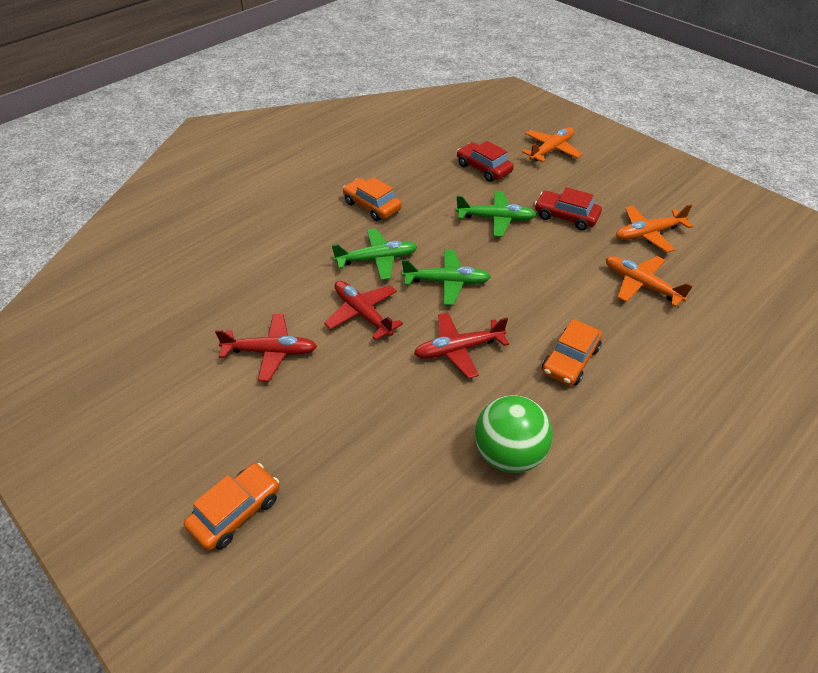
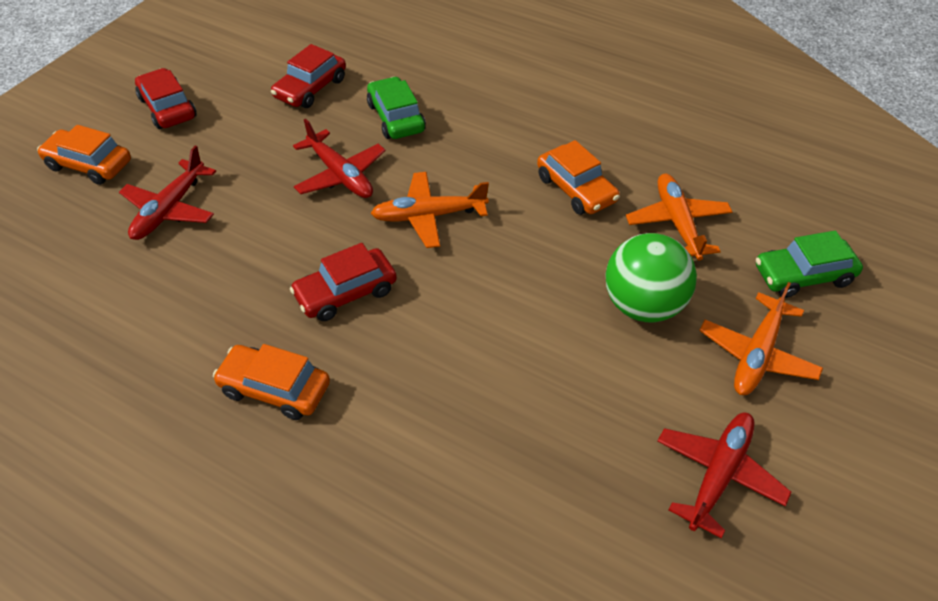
green car: 0 -> 2
green plane: 3 -> 0
red car: 2 -> 3

